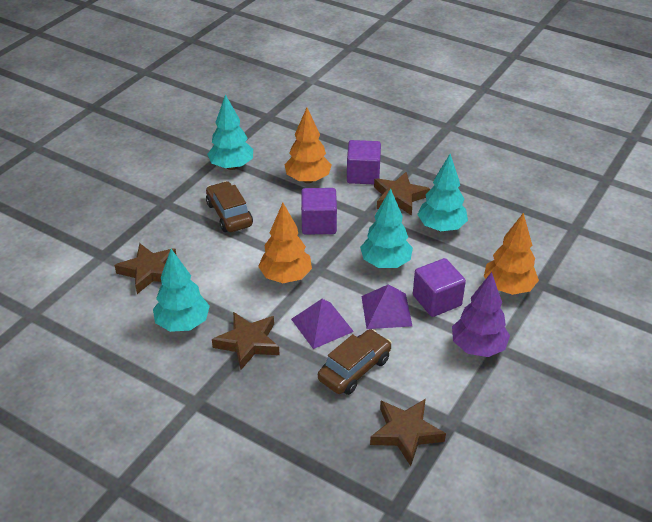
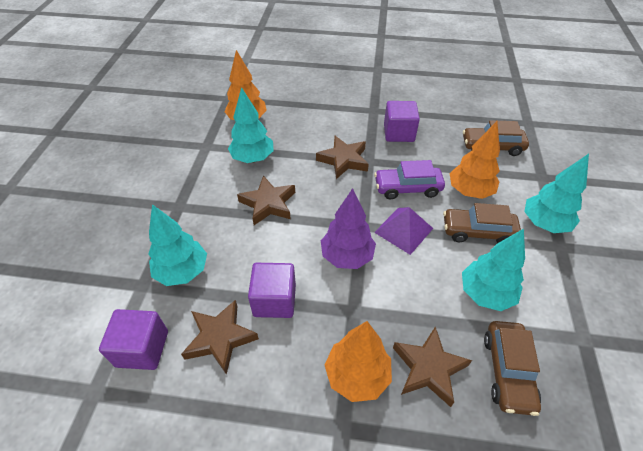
brown car: 2 -> 3
purple car: 0 -> 1
purple pyramid: 2 -> 1

